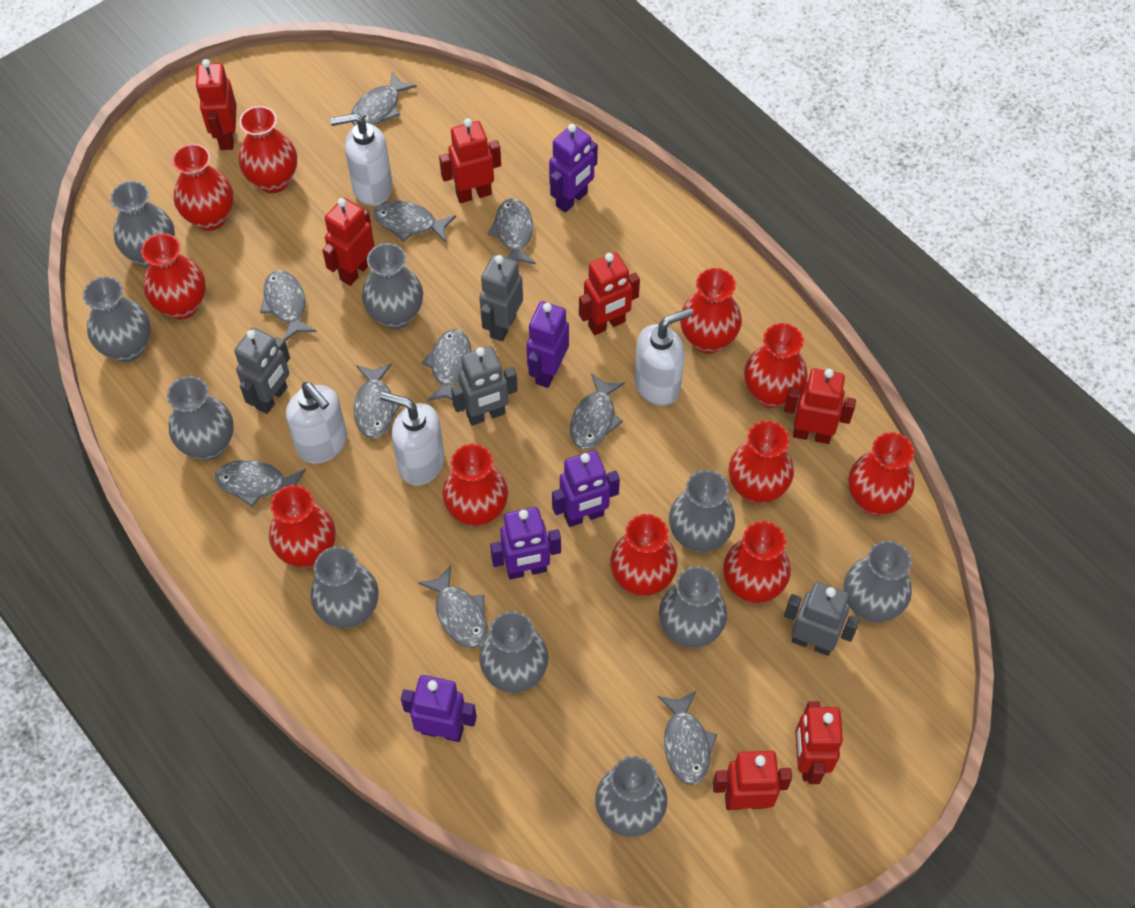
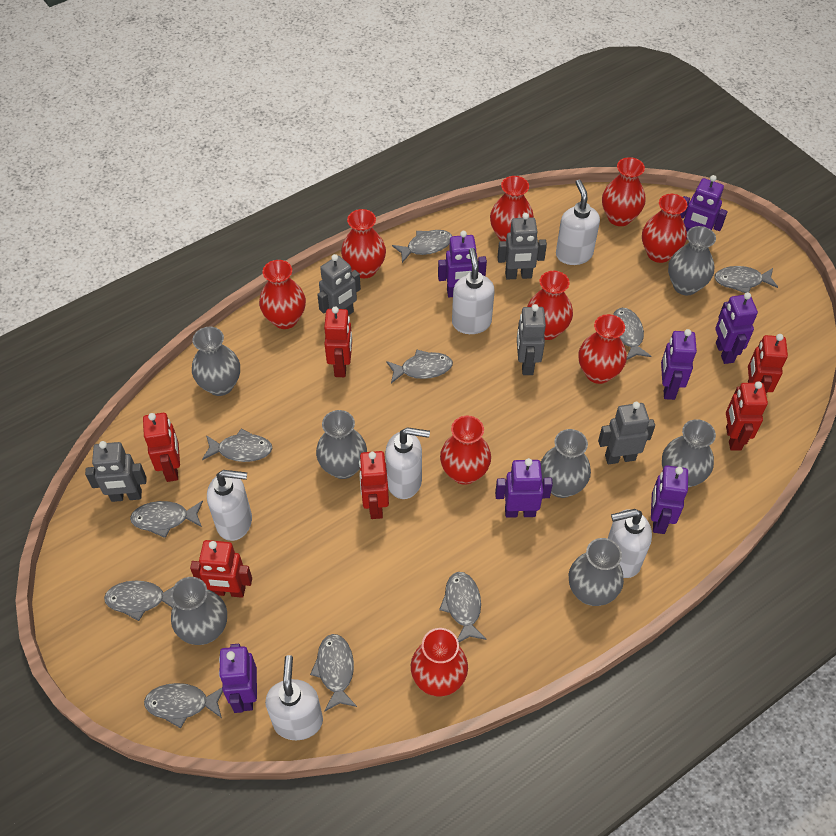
grey robot: 4 -> 5
grey vase: 10 -> 7
purple robot: 5 -> 7
red robot: 7 -> 6
red vase: 11 -> 9
white soap dispenser: 4 -> 6

